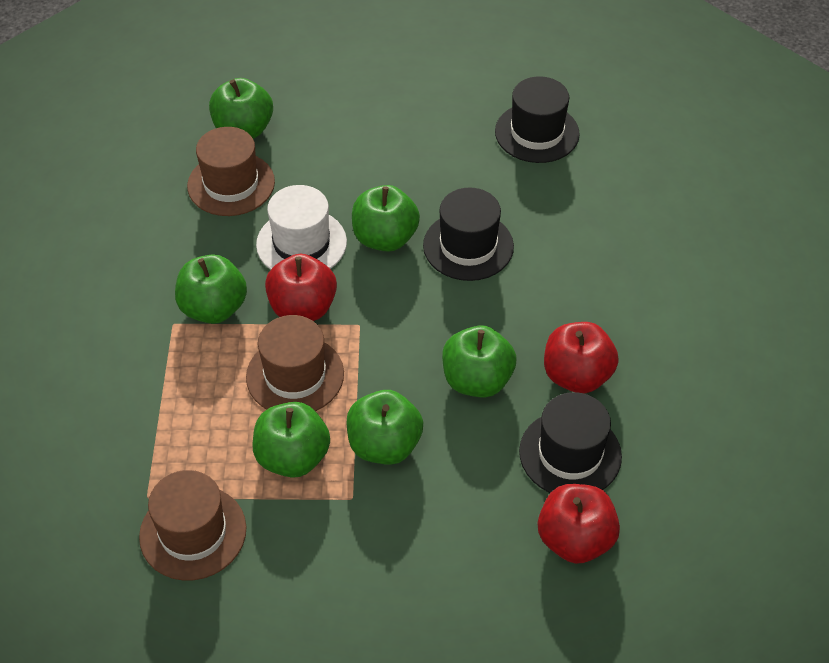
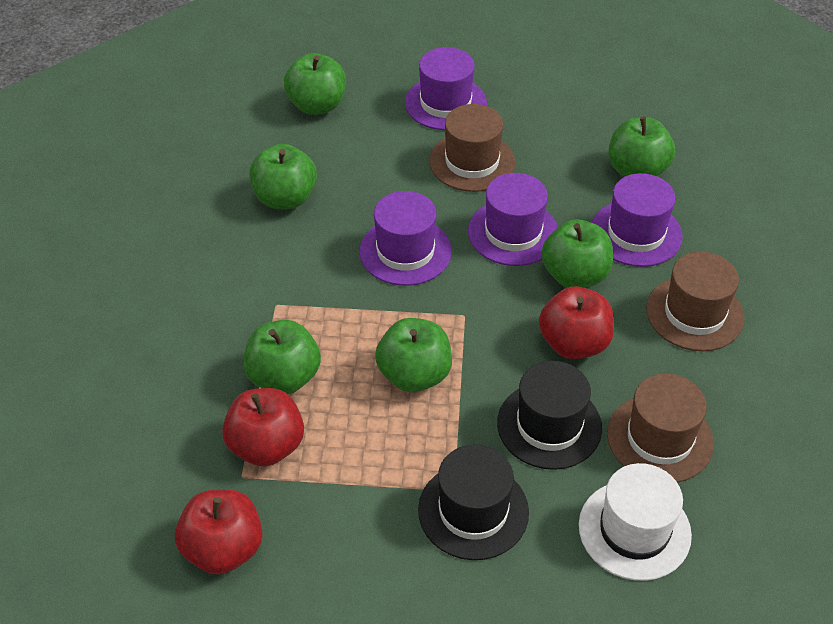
black hat: 3 -> 2
purple hat: 0 -> 4

